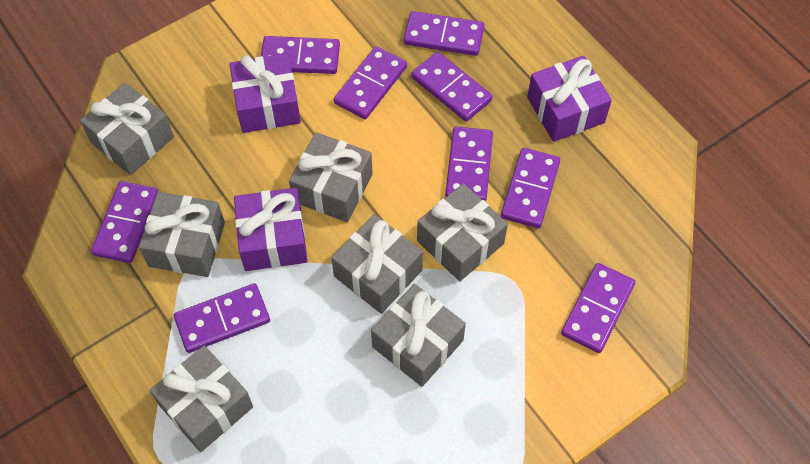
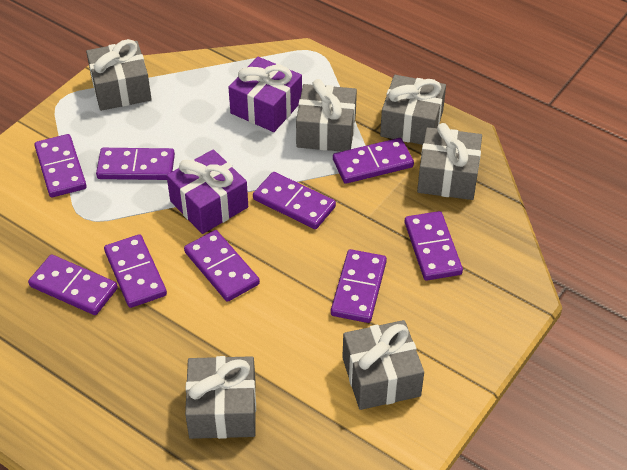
grey gift: 7 -> 6
purple gift: 3 -> 2

